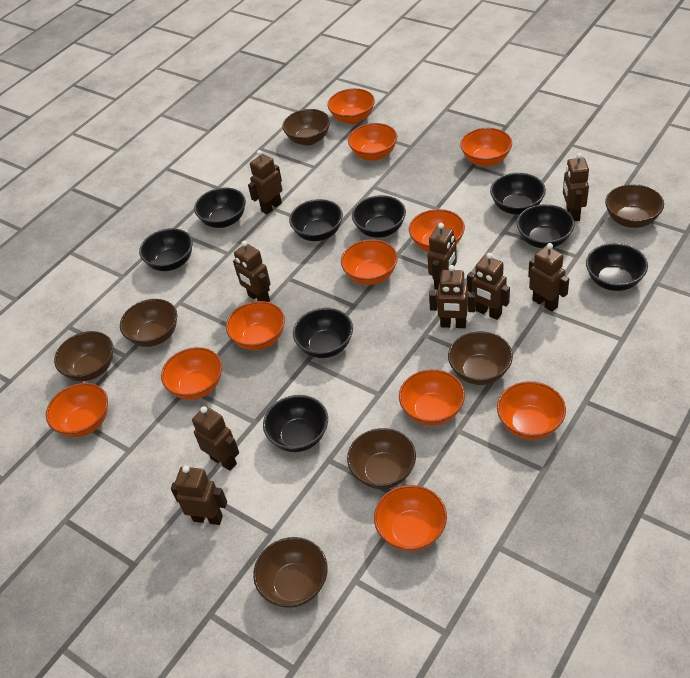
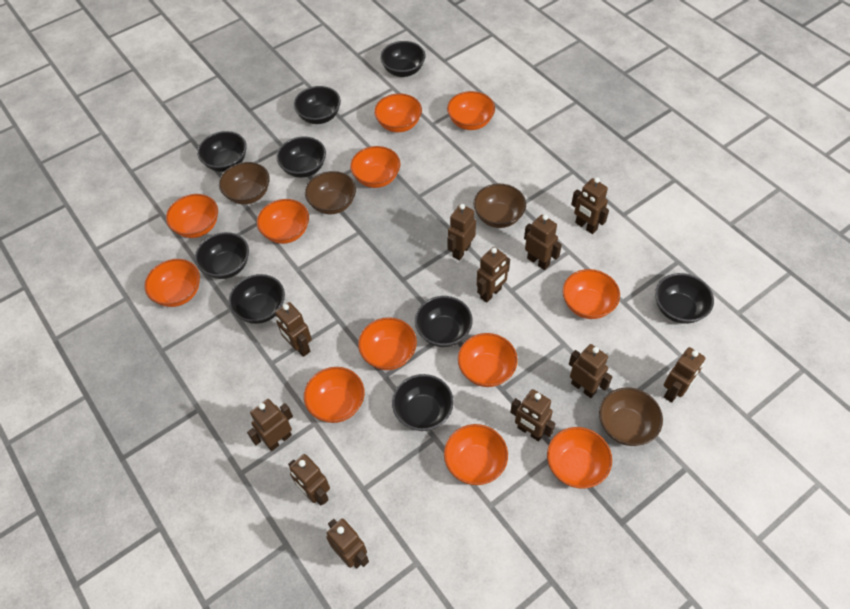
brown bowl: 7 -> 4
brown robot: 9 -> 11
orange bowl: 11 -> 12

